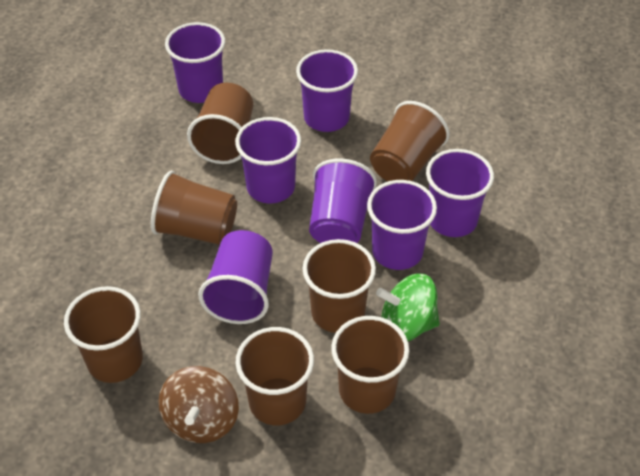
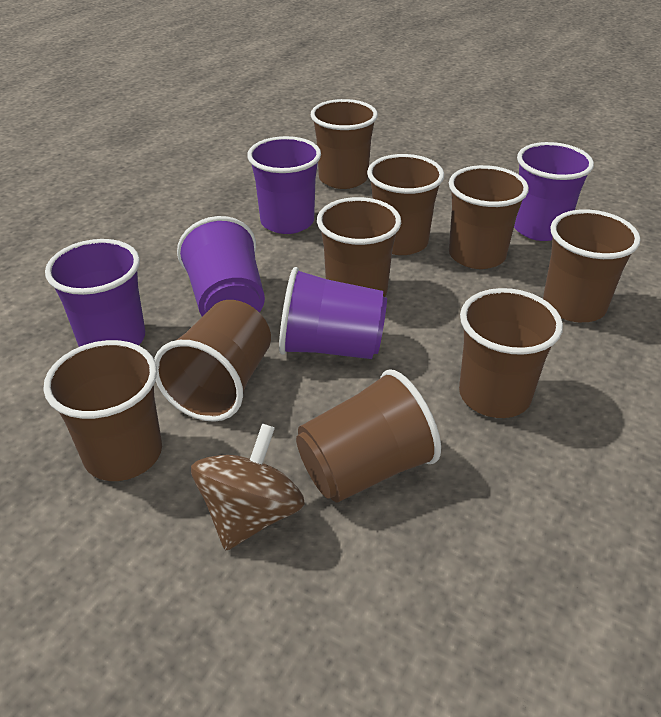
brown cup: 7 -> 9
green spinning top: 1 -> 0
purple cup: 7 -> 5

